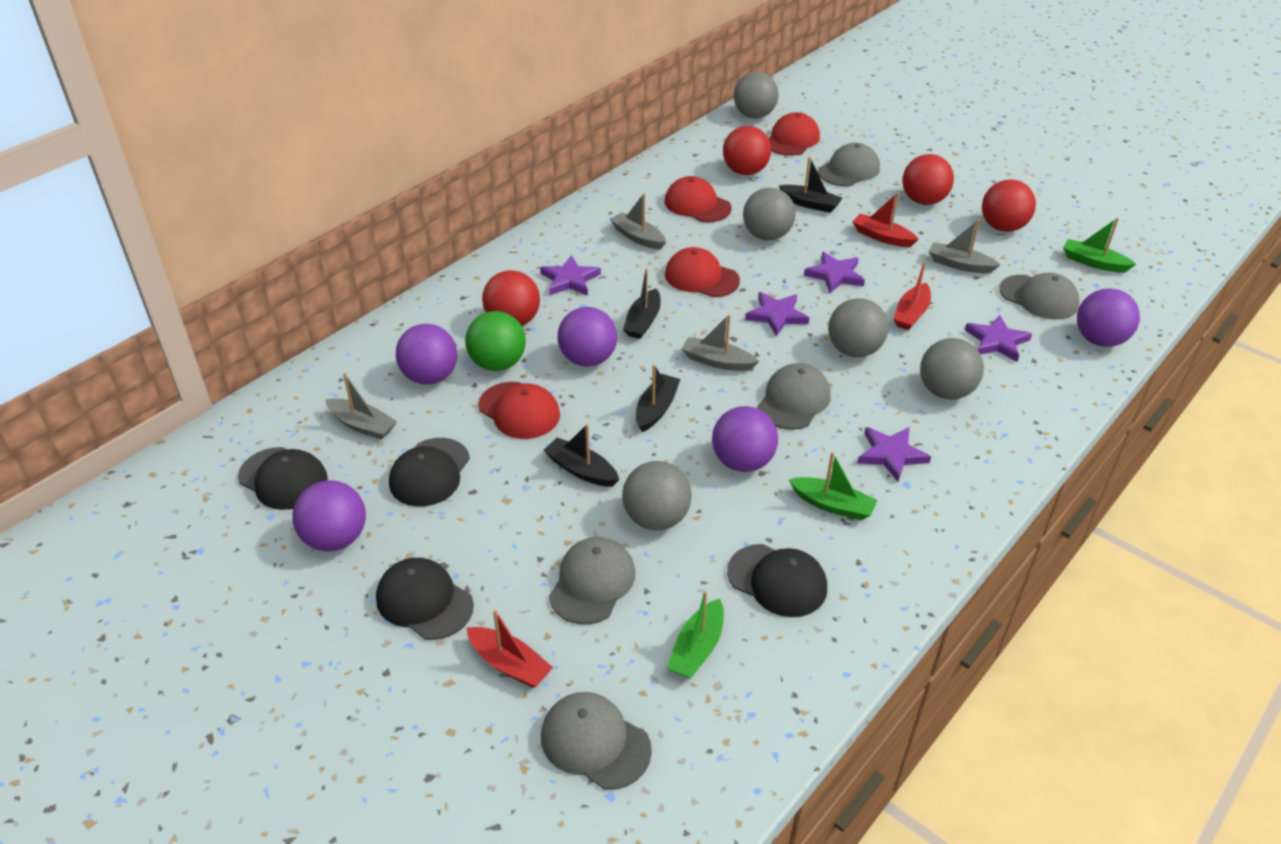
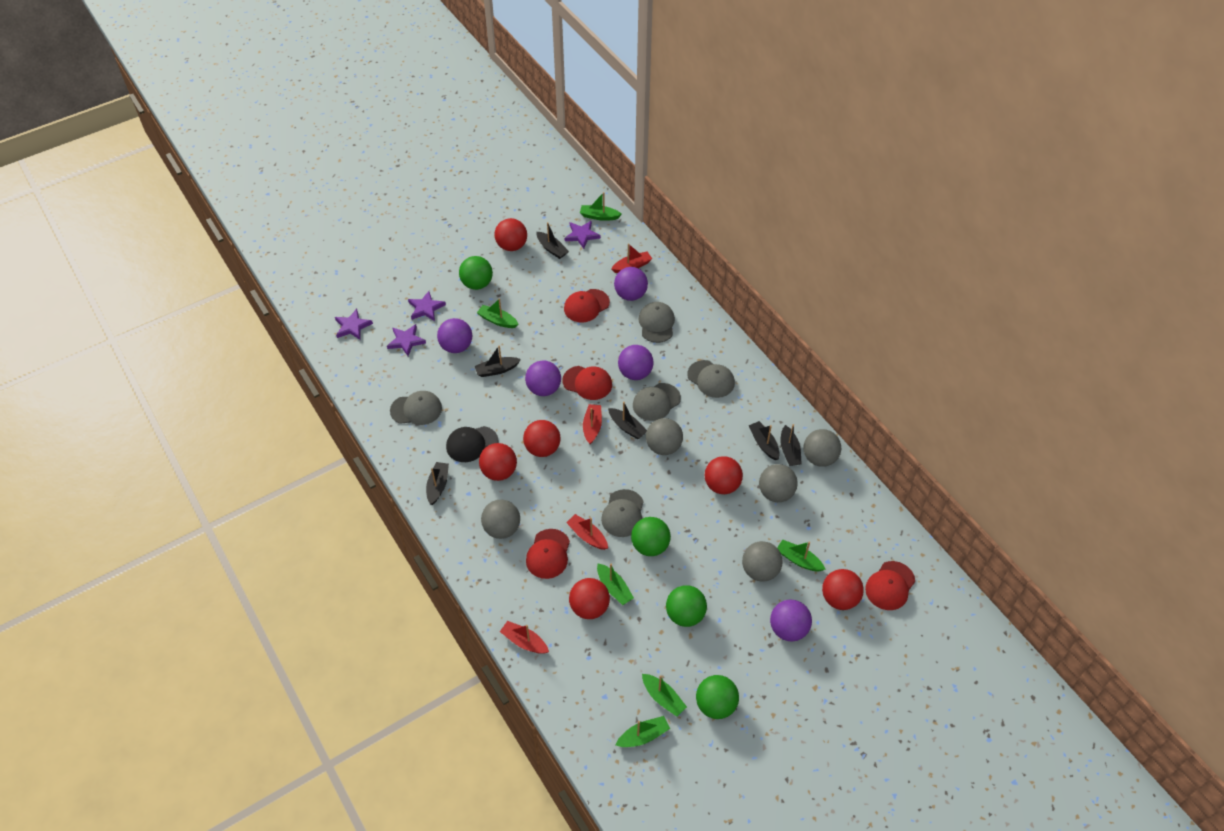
black boat: 4 -> 6
black cap: 4 -> 1
green ball: 1 -> 4
green boat: 3 -> 6
grey boat: 4 -> 0
purple star: 5 -> 4
red ball: 4 -> 6
red boat: 3 -> 4

